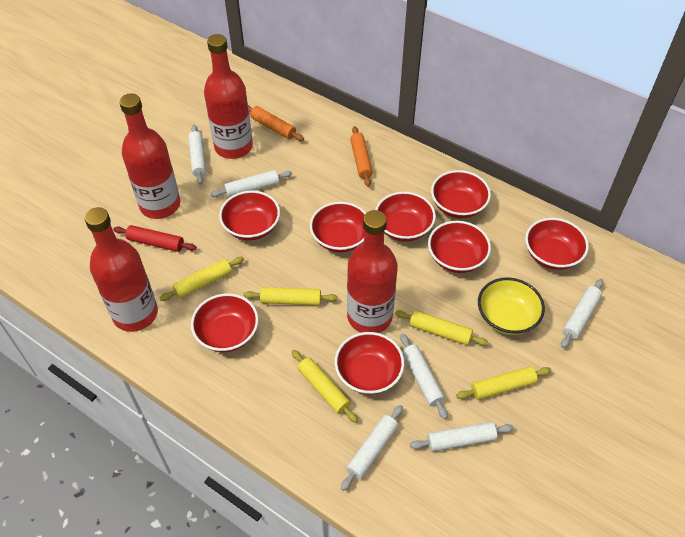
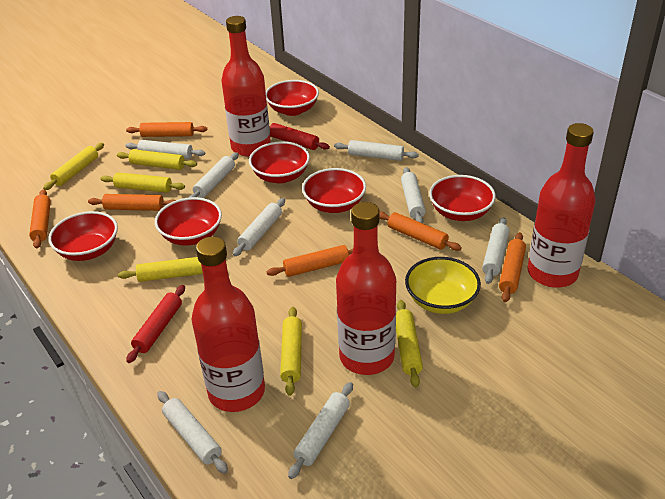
orange rolling pin: 2 -> 6
red bowl: 8 -> 6
red rolling pin: 1 -> 2
white rolling pin: 6 -> 8
yellow rolling pin: 5 -> 6

